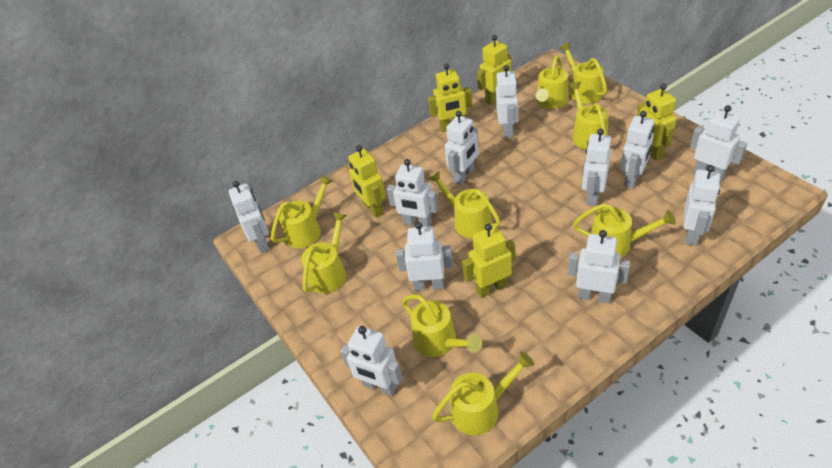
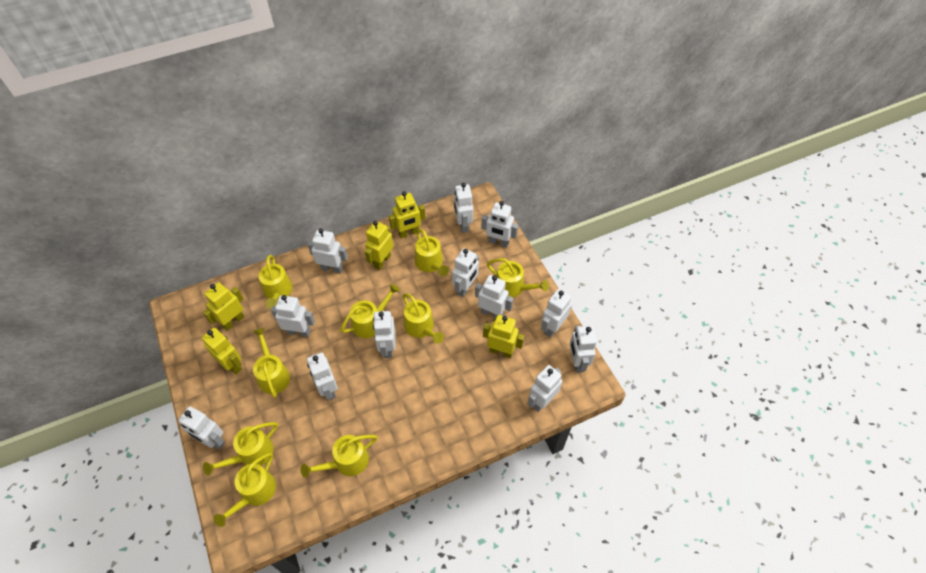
white robot: 11 -> 12

